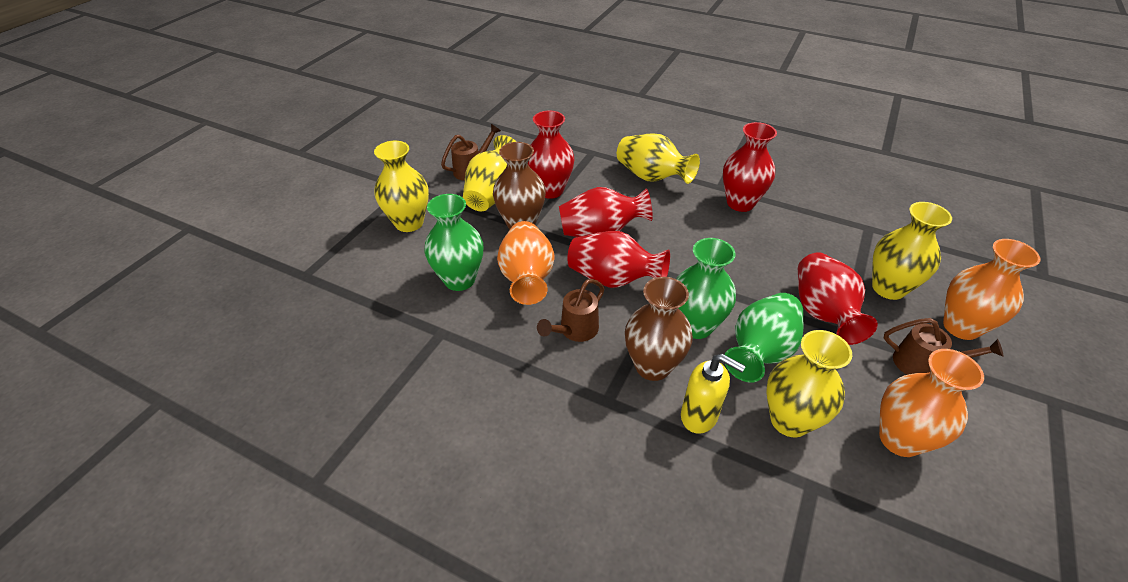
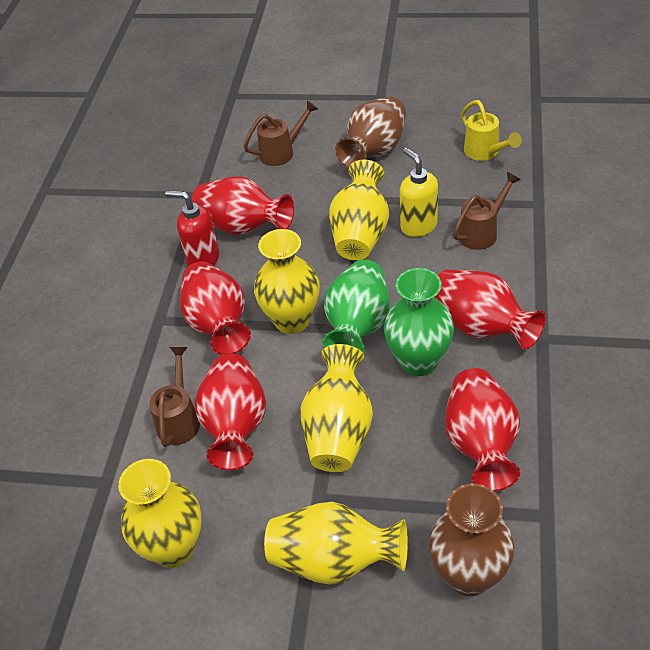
green vase: 3 -> 2
orange vase: 3 -> 0
red soap dispenser: 0 -> 1
yellow watering can: 0 -> 1

